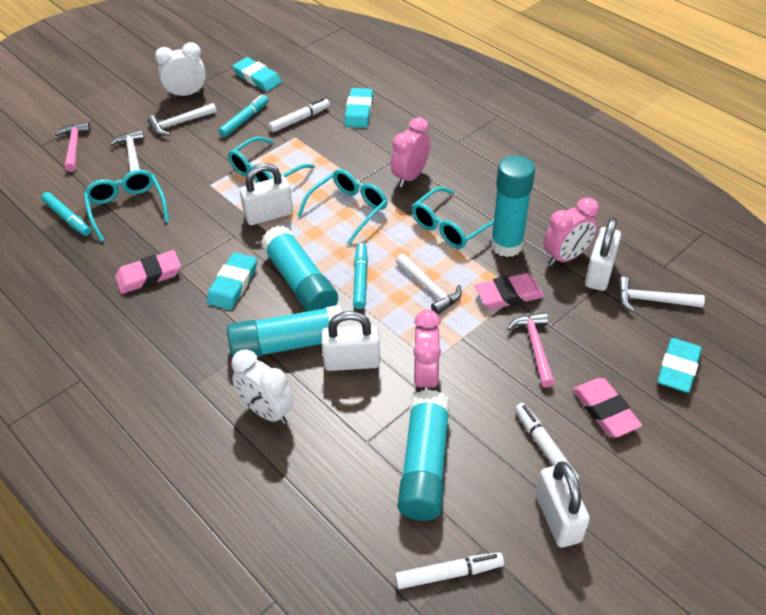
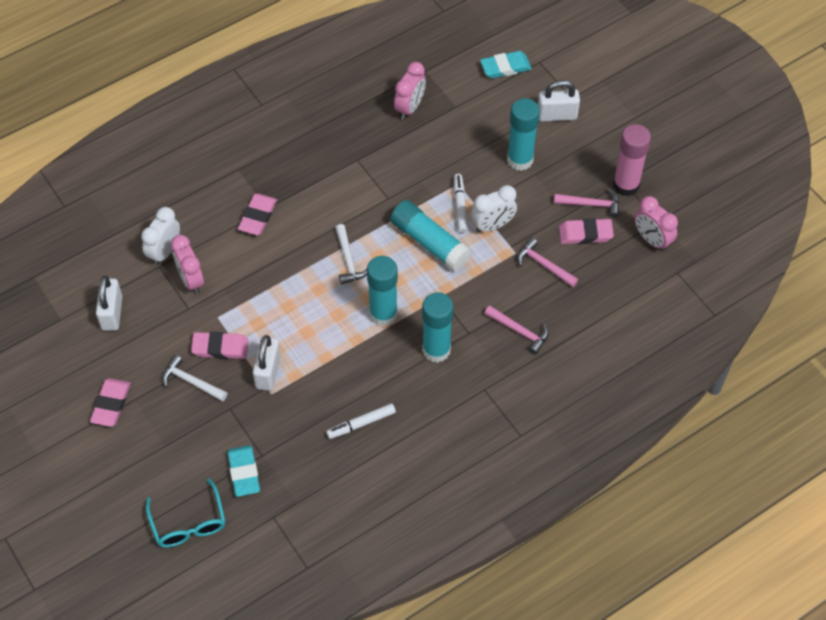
pink eraser: 3 -> 4
pink glue stick: 0 -> 1
pink hammer: 2 -> 3
turquoise eraser: 4 -> 2
turquoise glasses: 4 -> 1
turquoise marker: 3 -> 0
white hammer: 4 -> 2
white marker: 3 -> 2
white padlock: 4 -> 3

